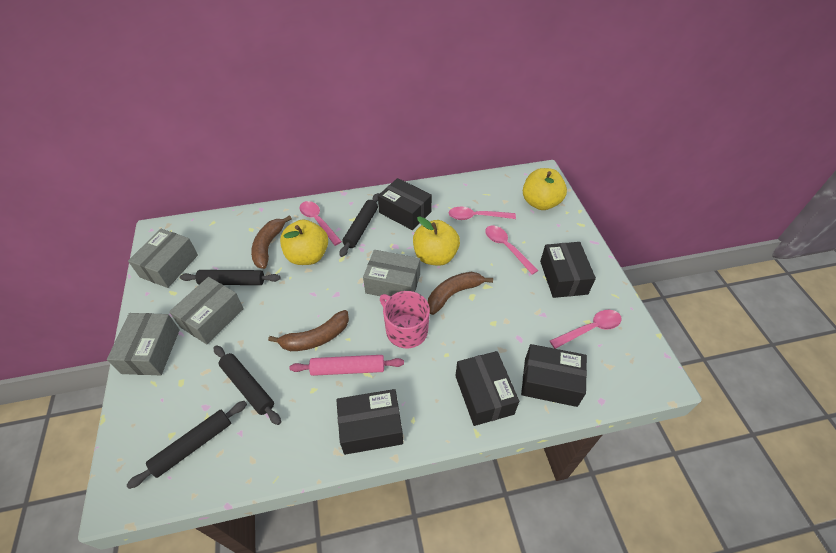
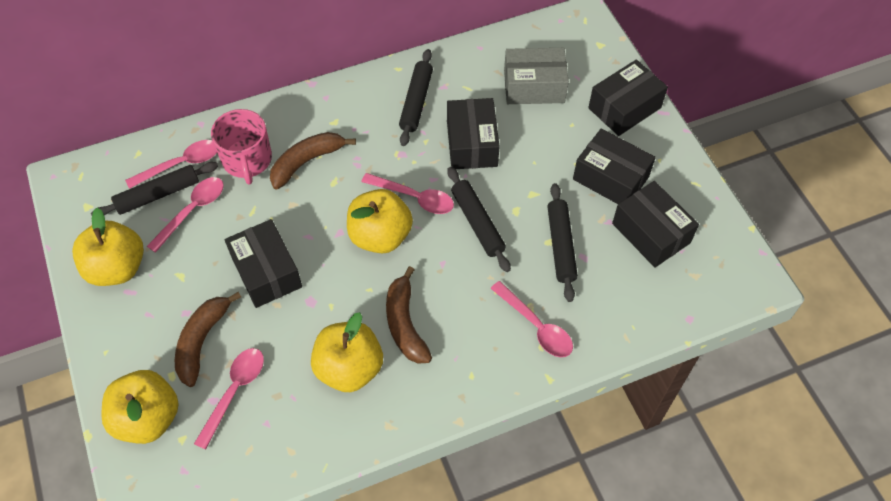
grey box: 4 -> 1
pink rolling pin: 1 -> 0
pink spoon: 4 -> 5
yellow apple: 3 -> 4

